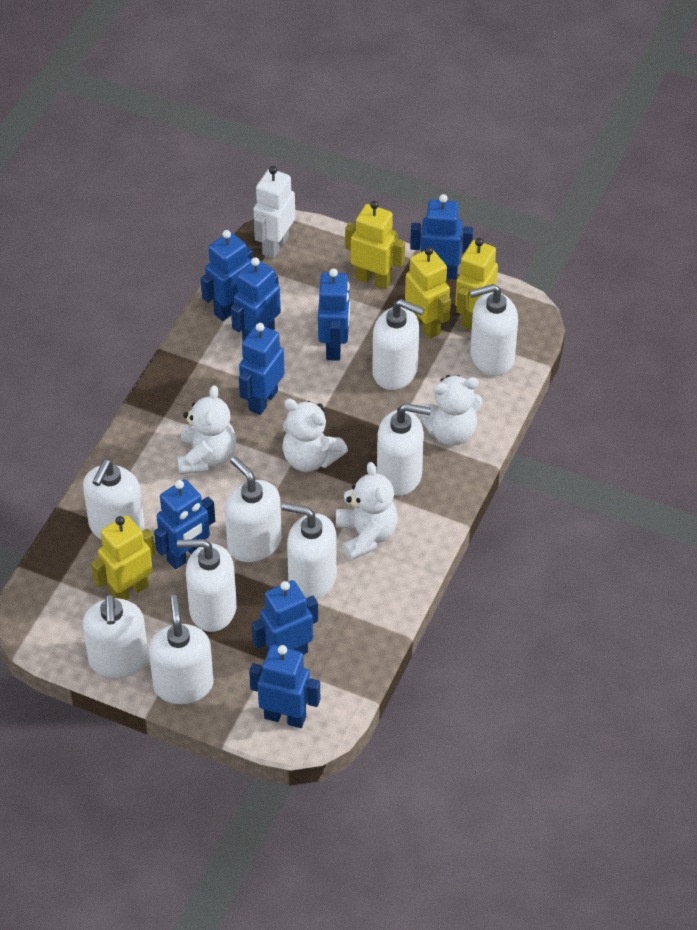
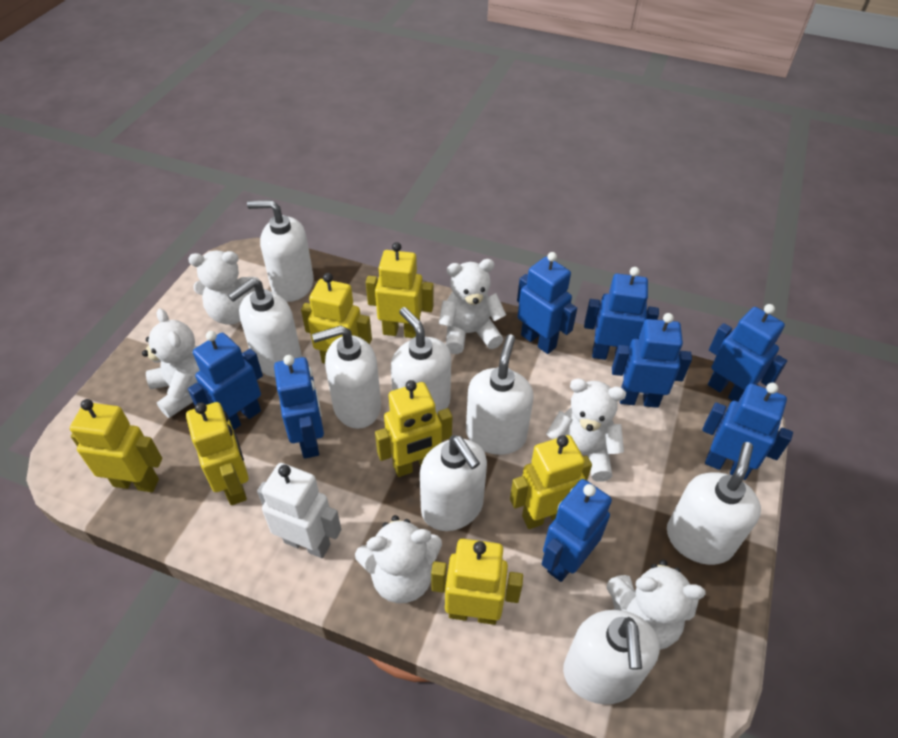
white soap dispenser: 9 -> 8
white teddy bear: 4 -> 6
yellow robot: 4 -> 7

